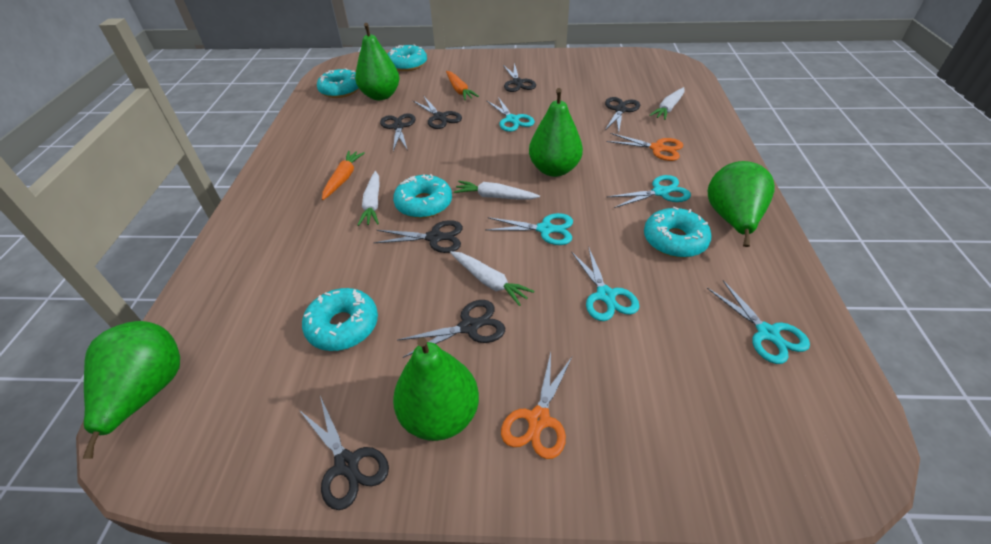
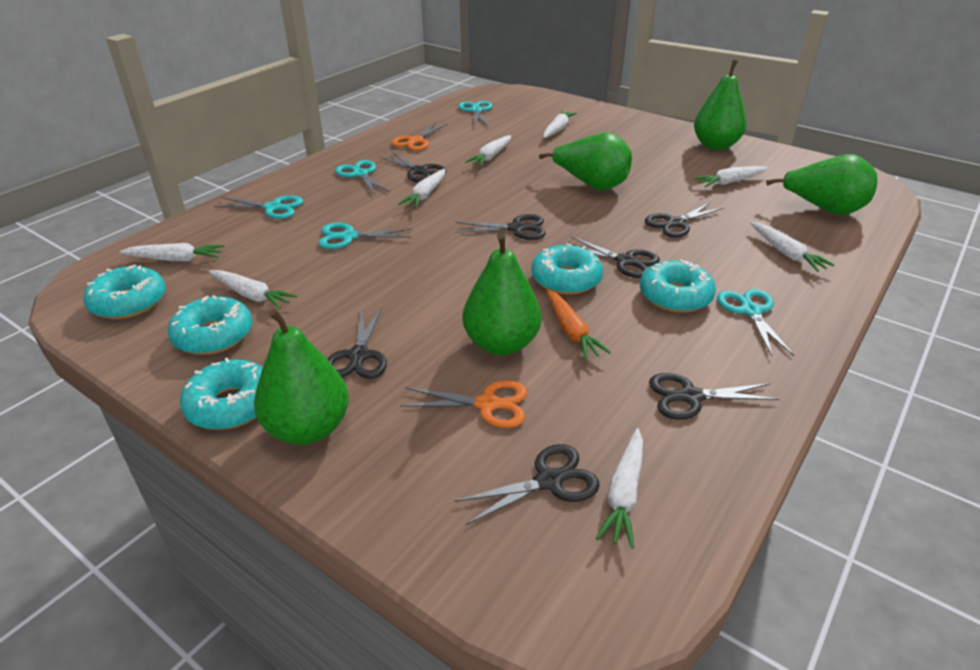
orange carrot: 2 -> 1
white carrot: 4 -> 8

